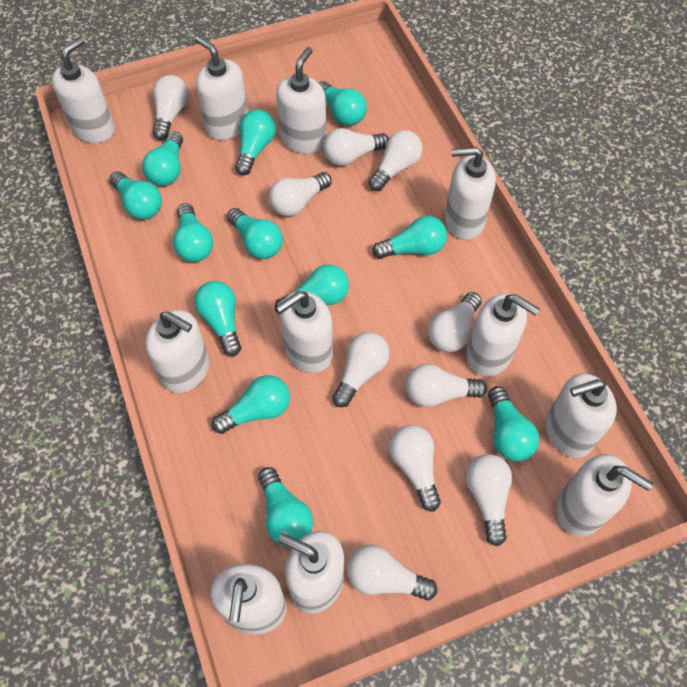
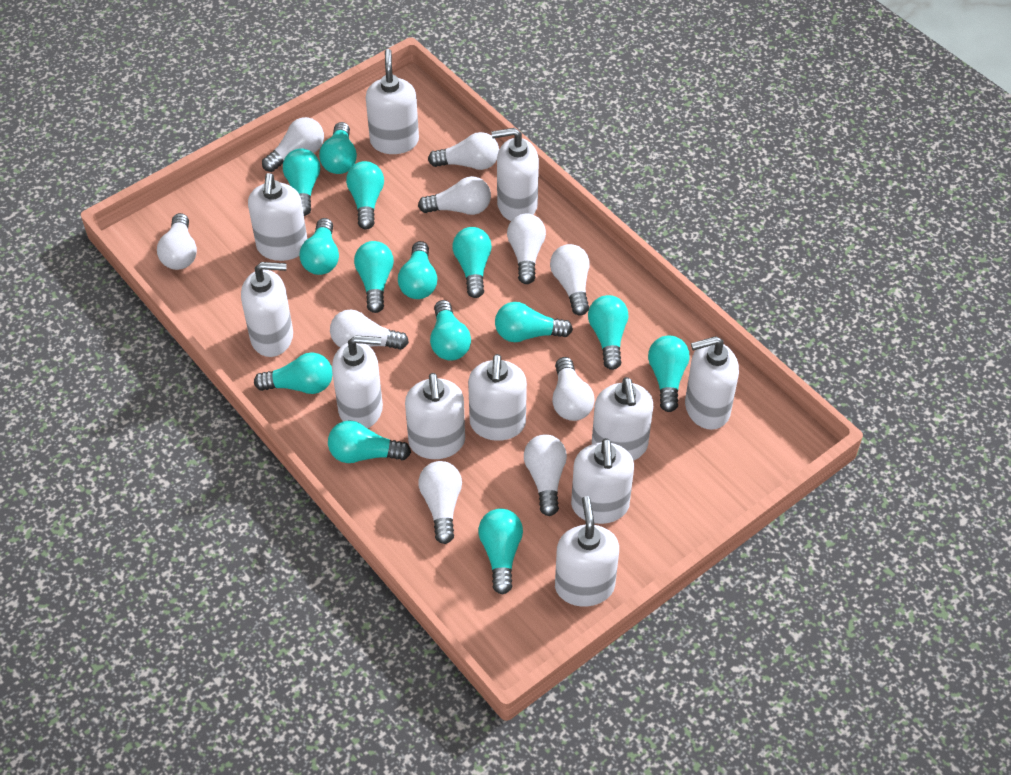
turquoise light bulb: 12 -> 14

